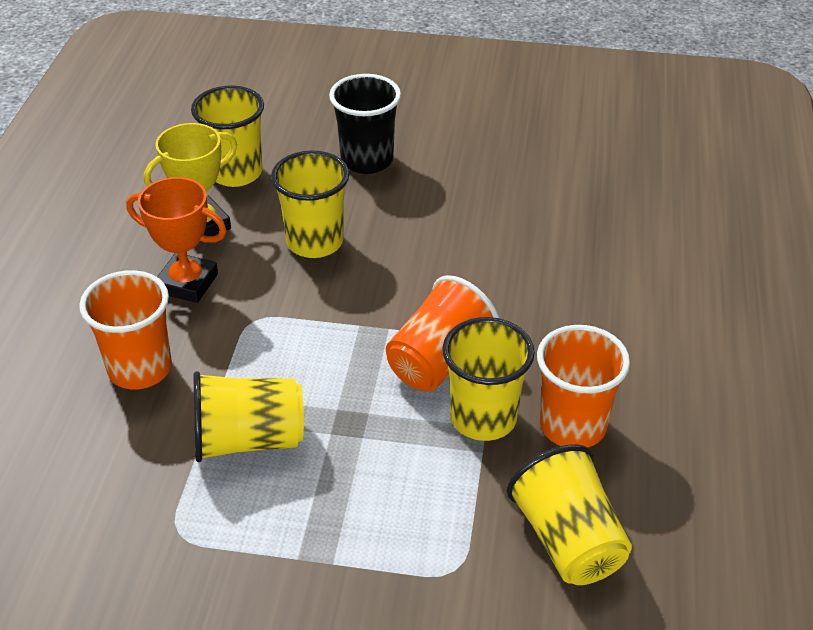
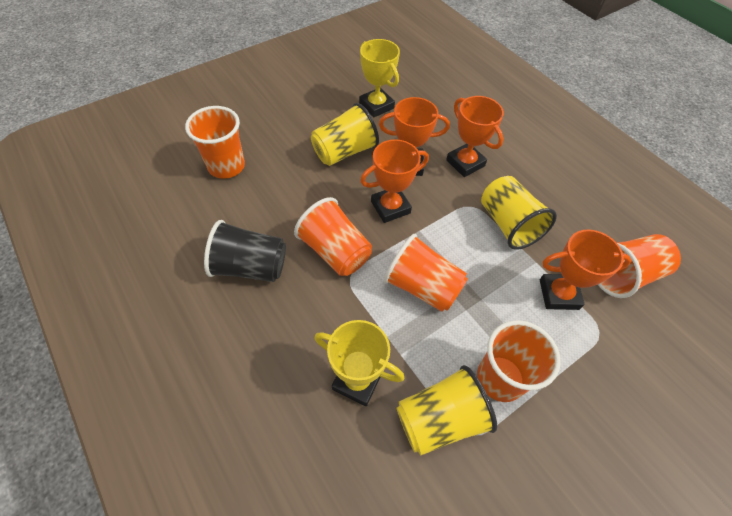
orange cup: 3 -> 5
orange trophy: 1 -> 4
yellow cup: 5 -> 3
yellow trophy: 1 -> 2

